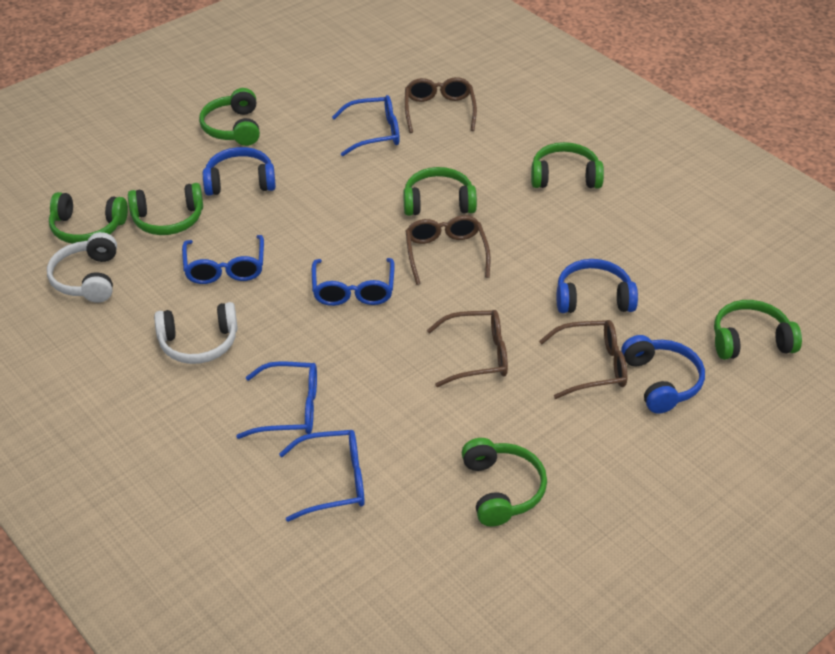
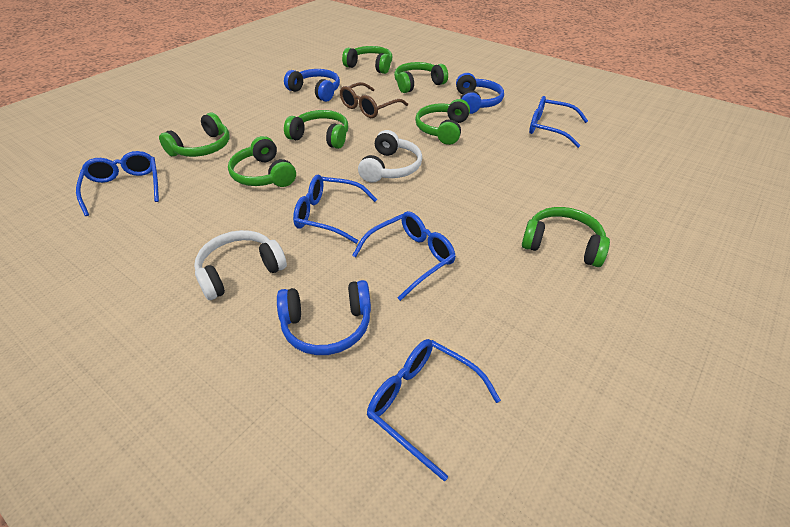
brown glasses: 4 -> 1

